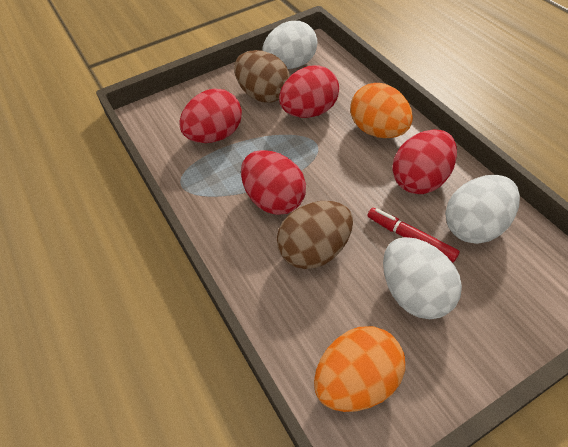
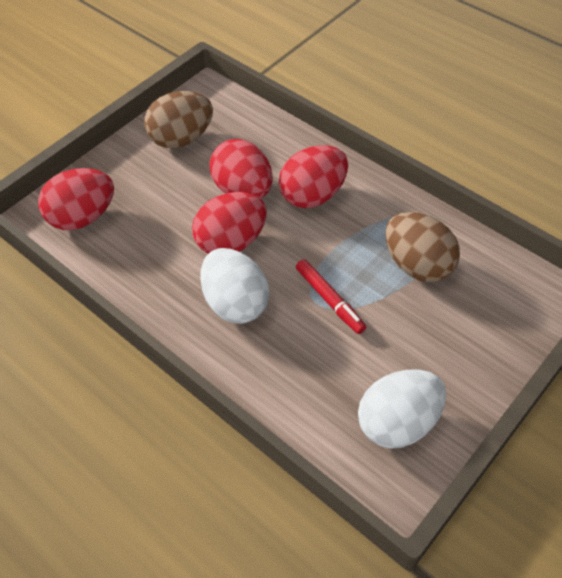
orange egg: 2 -> 0
white egg: 3 -> 2

